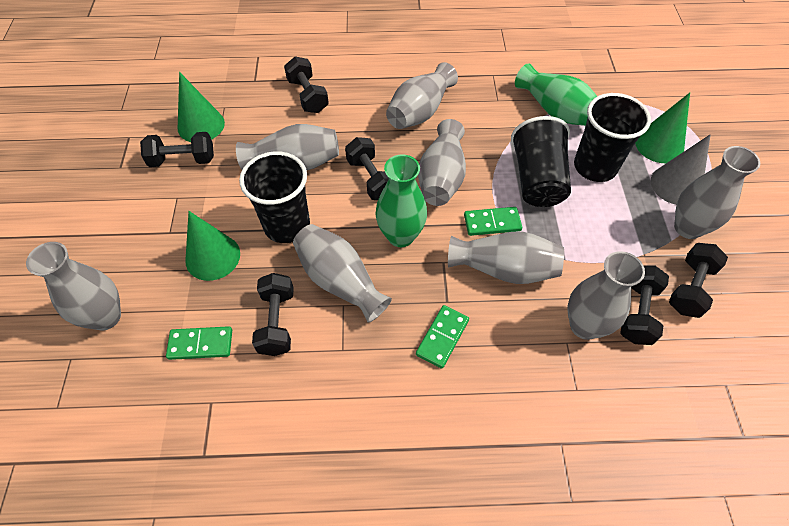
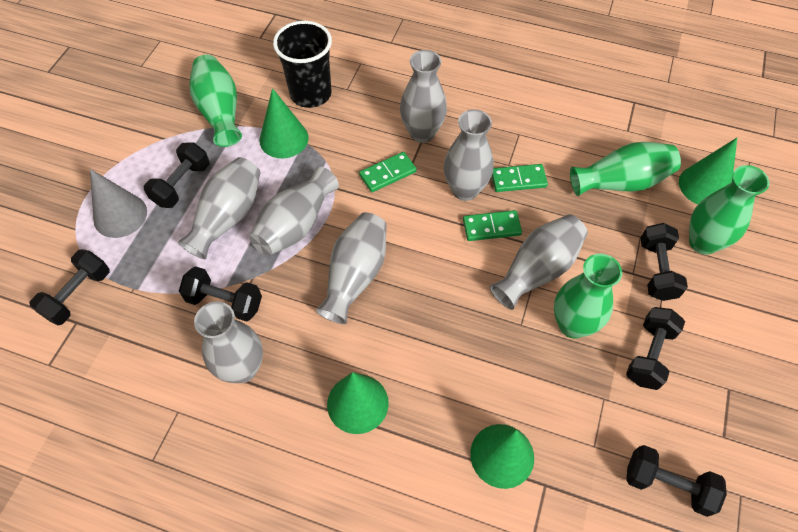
black cup: 3 -> 1
green cone: 3 -> 4
green vase: 2 -> 4
grey vase: 8 -> 7

